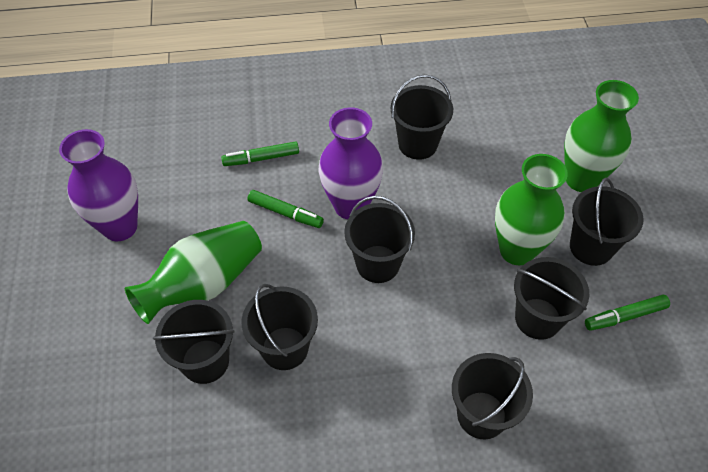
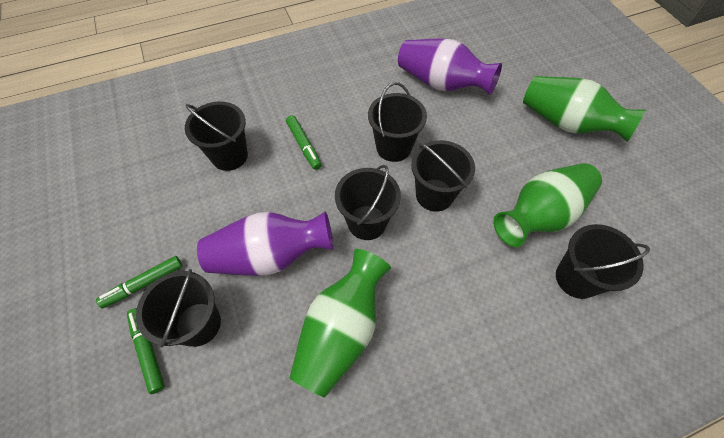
black bucket: 7 -> 6

